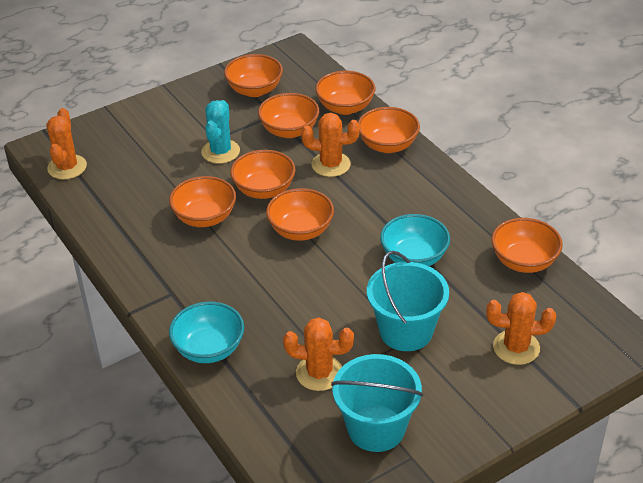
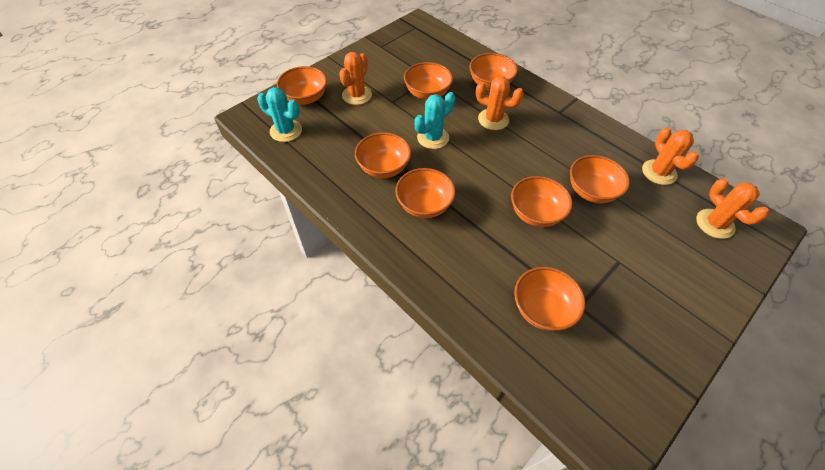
turquoise bowl: 2 -> 0
turquoise bucket: 2 -> 0
turquoise cactus: 1 -> 2

